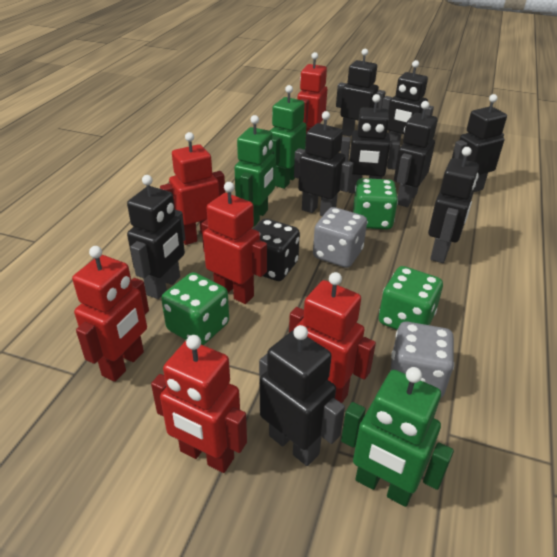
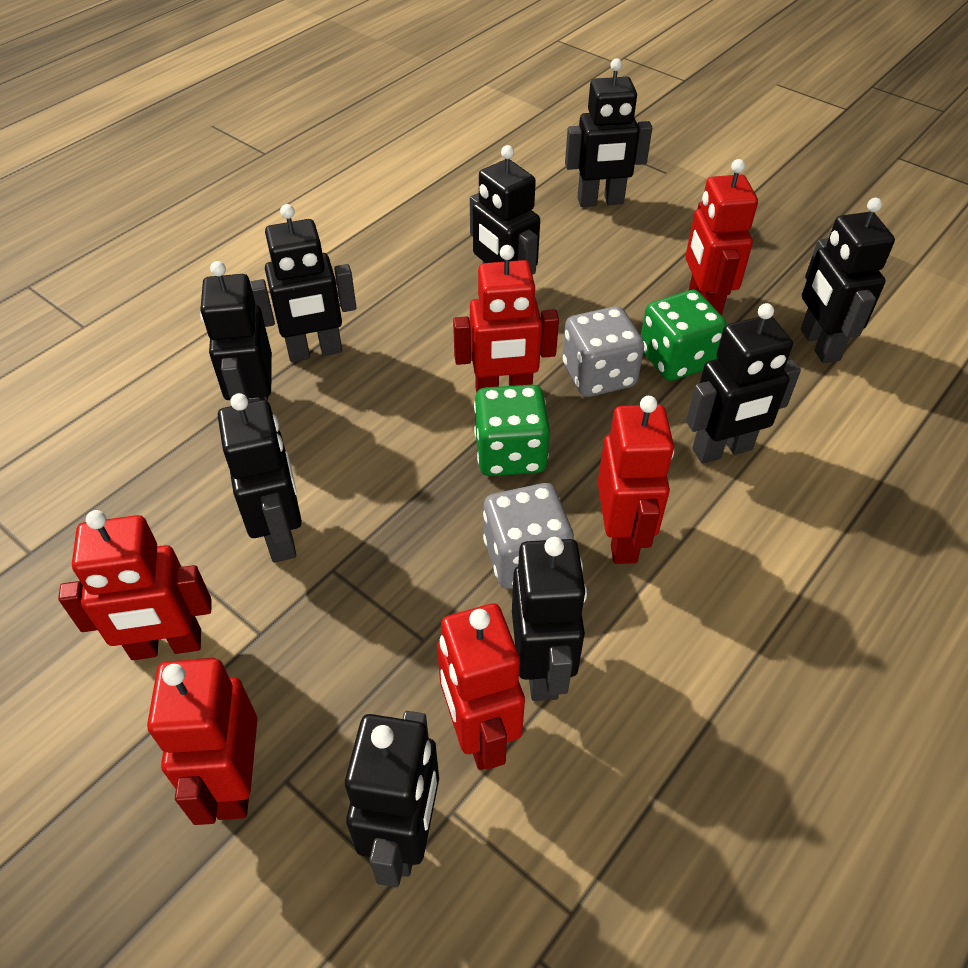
black dice: 1 -> 0
green dice: 3 -> 2
green robot: 3 -> 0

